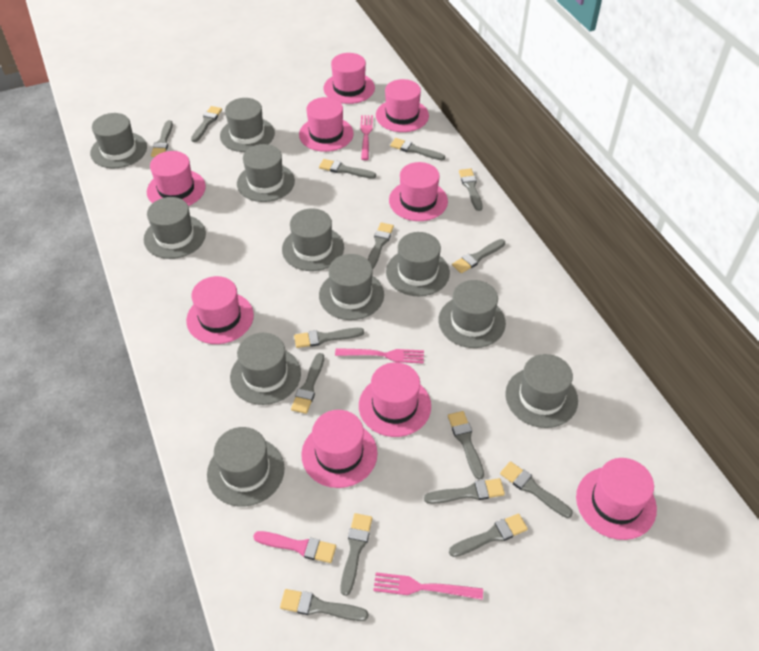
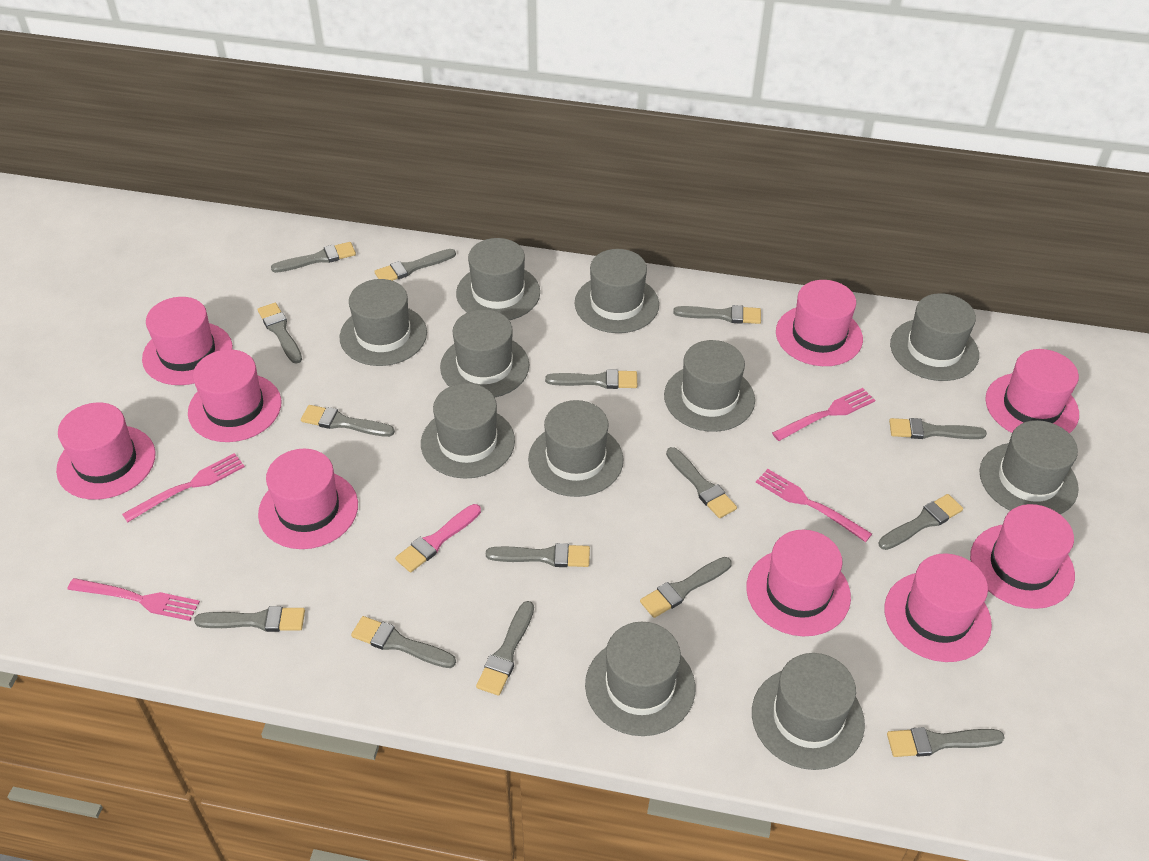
pink fork: 3 -> 4

